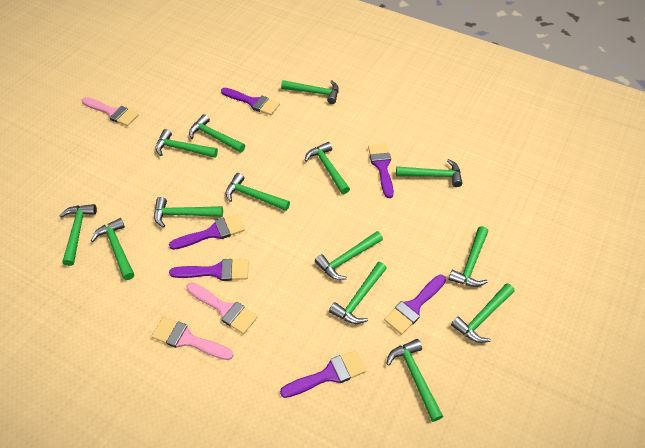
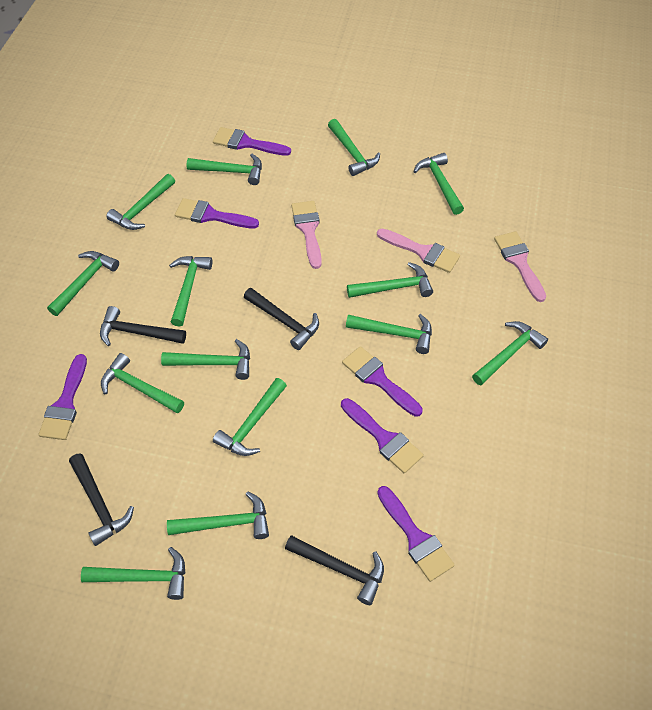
black hammer: 0 -> 4

